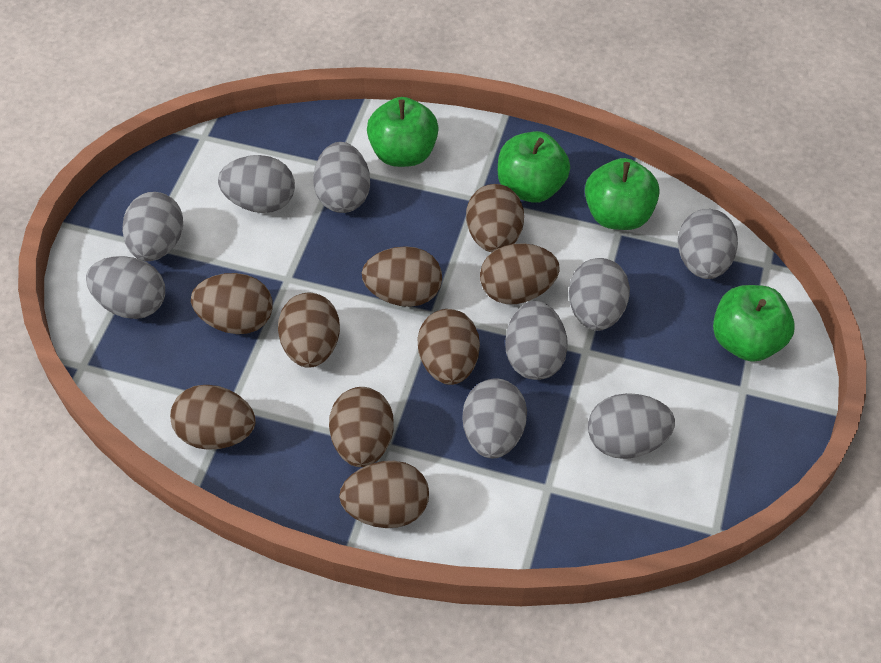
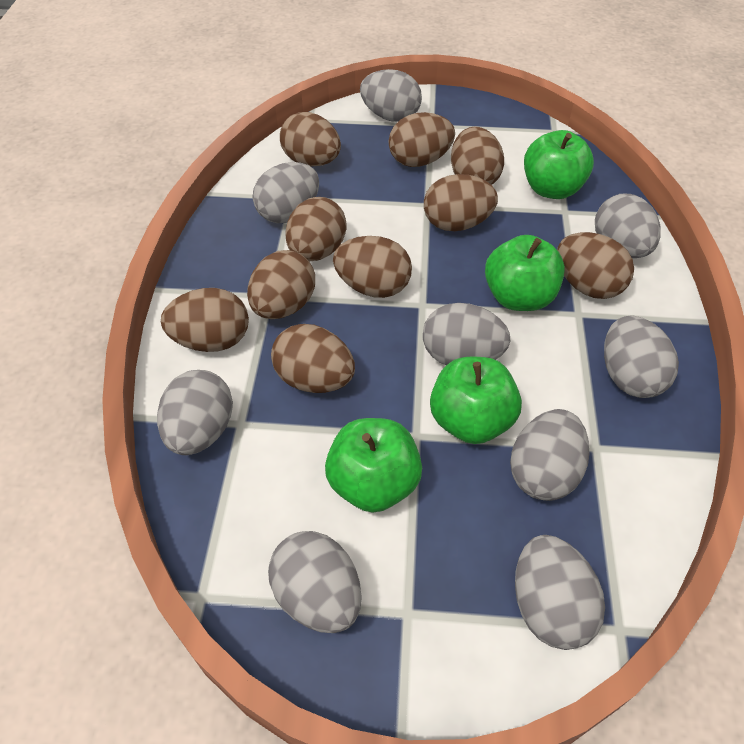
brown egg: 9 -> 10

